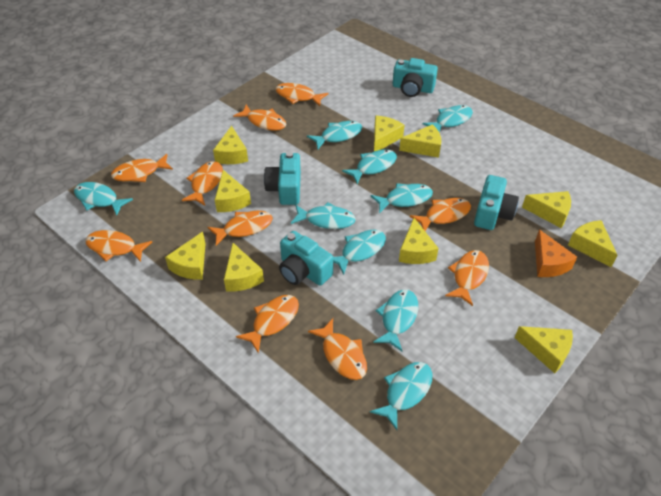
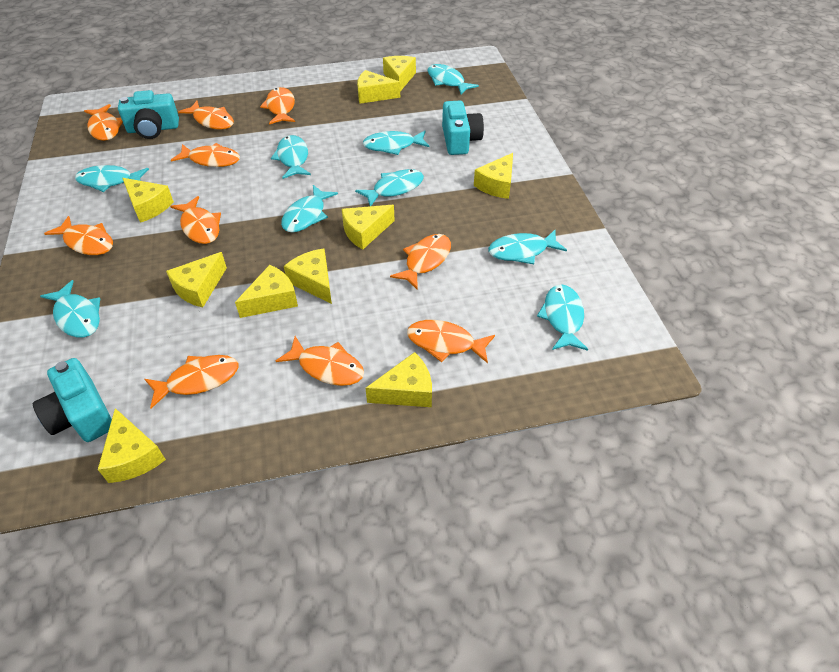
orange cheese: 1 -> 0
turquoise camera: 4 -> 3

